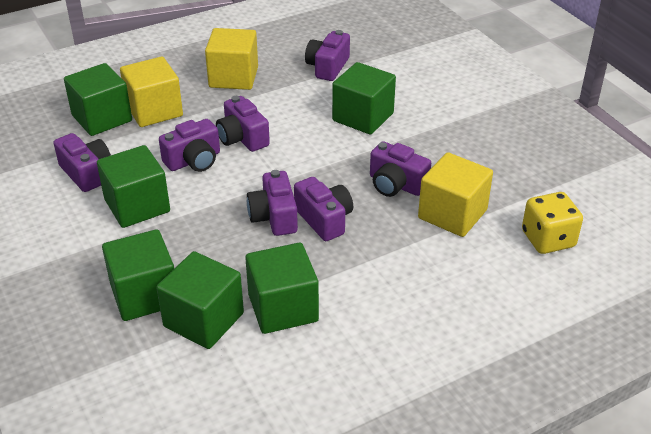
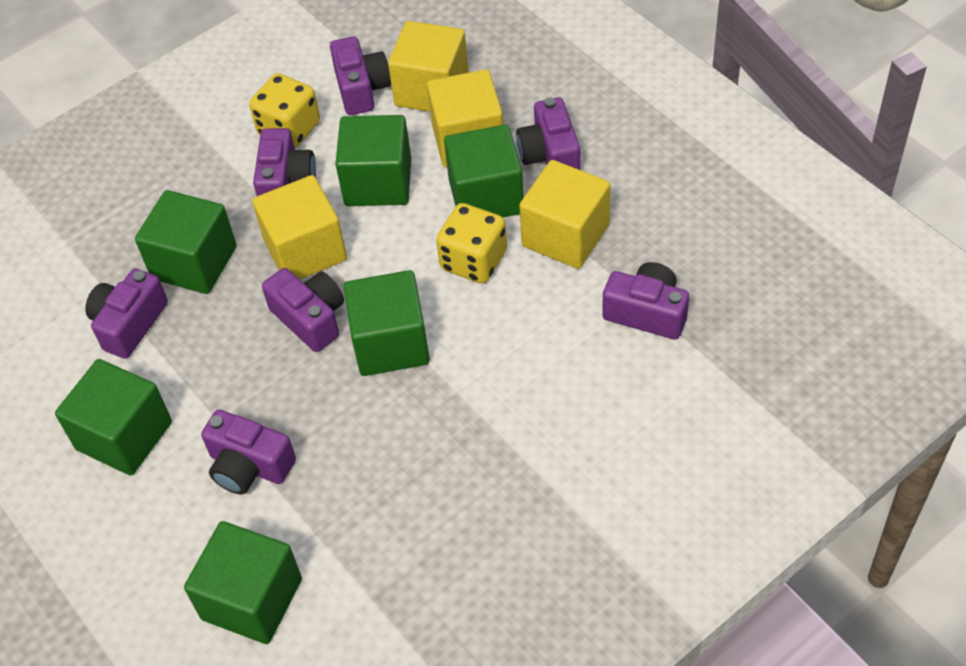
yellow cube: 3 -> 4
yellow dice: 1 -> 2

